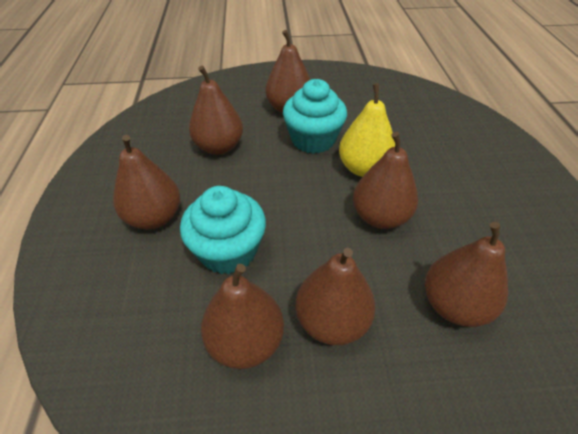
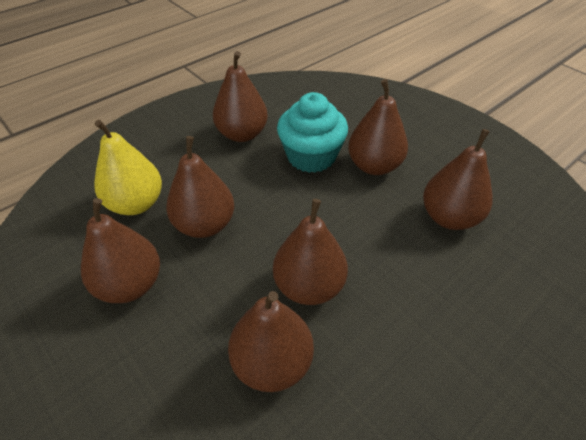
turquoise cupcake: 2 -> 1

